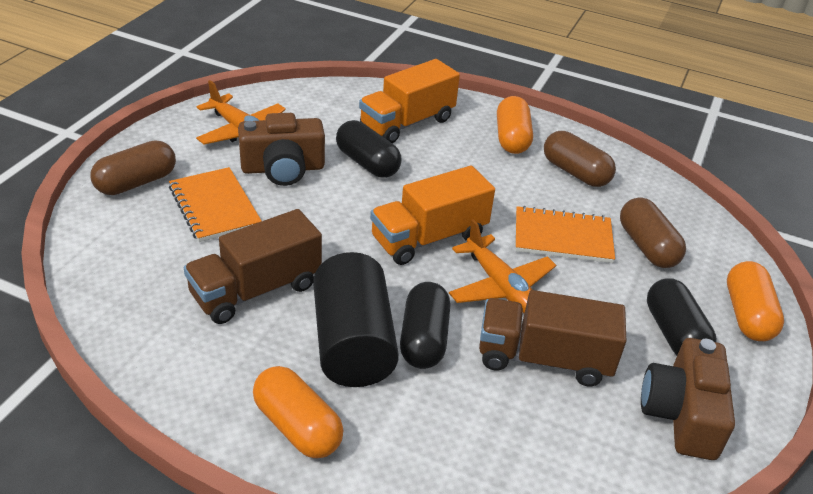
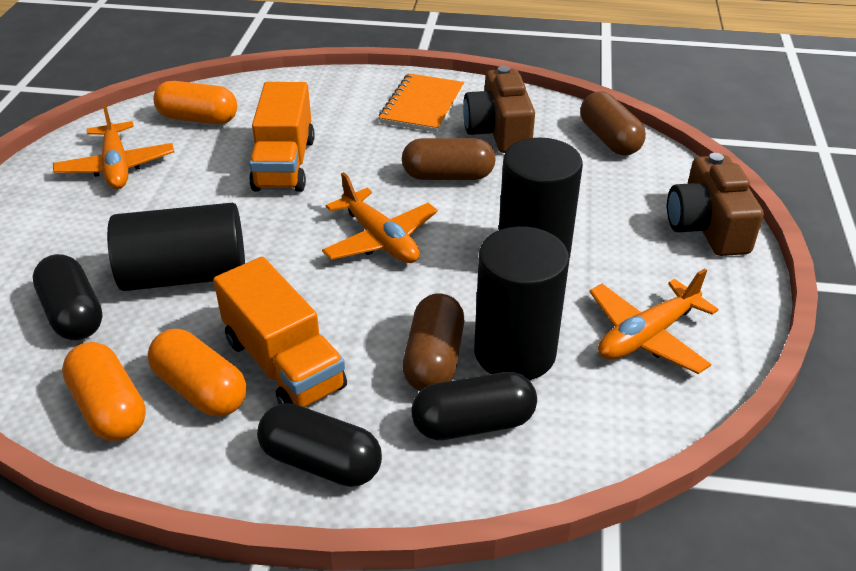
black cylinder: 1 -> 3
brown truck: 2 -> 0
orange notebook: 2 -> 1
orange plane: 2 -> 3

